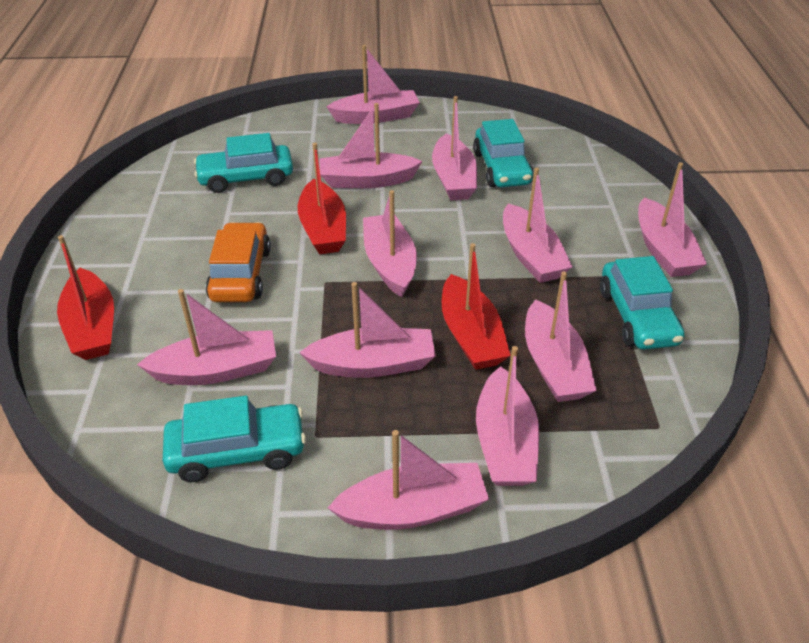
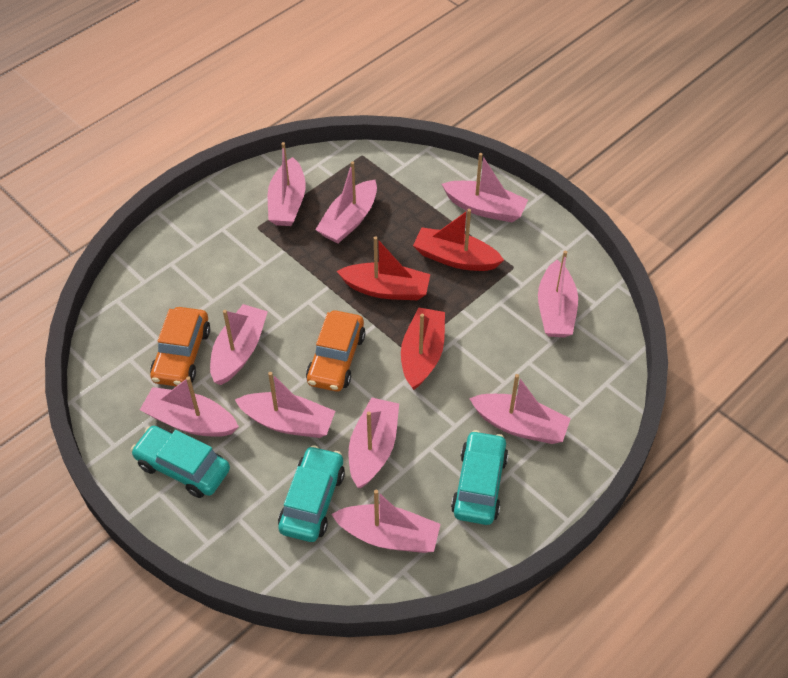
orange car: 1 -> 2
pink boat: 11 -> 10
turquoise car: 4 -> 3

